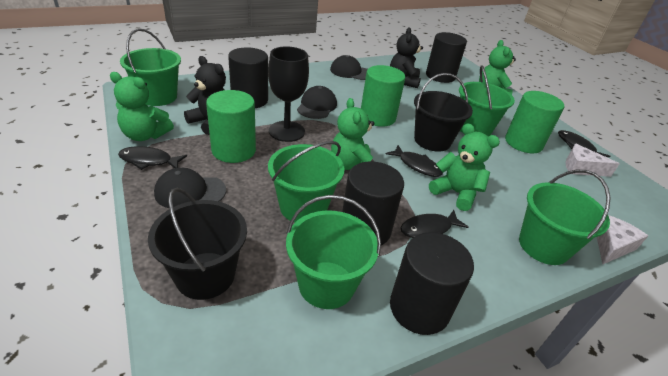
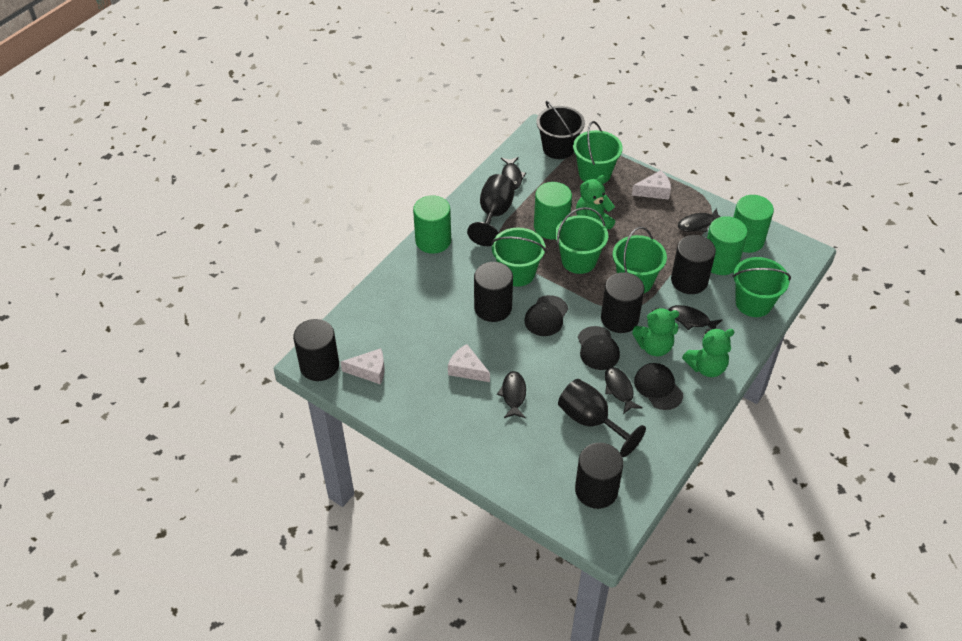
black bucket: 2 -> 1
black cylinder: 4 -> 5
black fish: 4 -> 5
black goblet: 1 -> 2
black teddy bear: 2 -> 0
green cylinder: 3 -> 4
green teddy bear: 4 -> 3
white cheese: 2 -> 3

